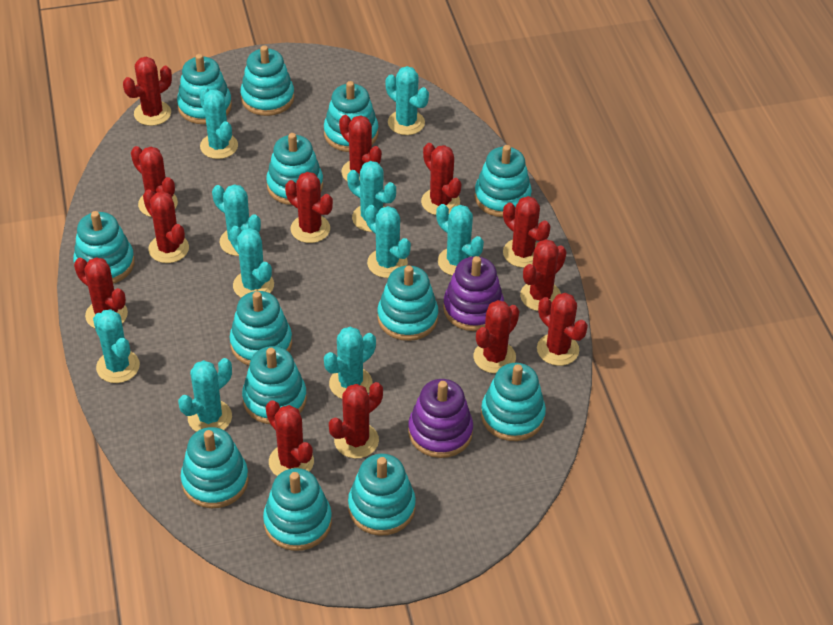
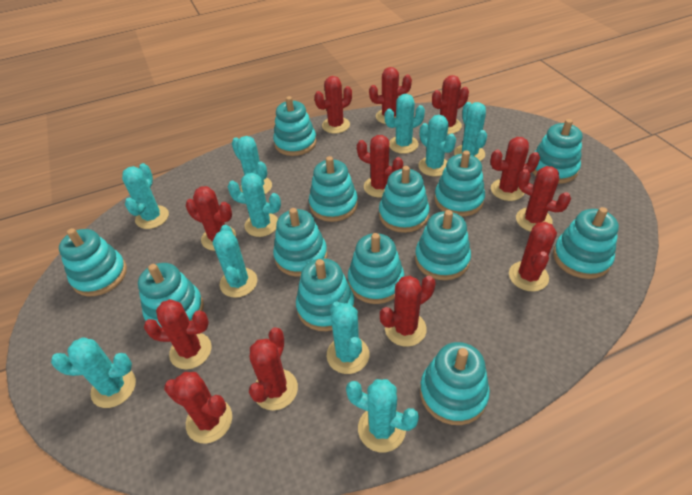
purple stacking toy: 2 -> 0
red cactus: 13 -> 12

